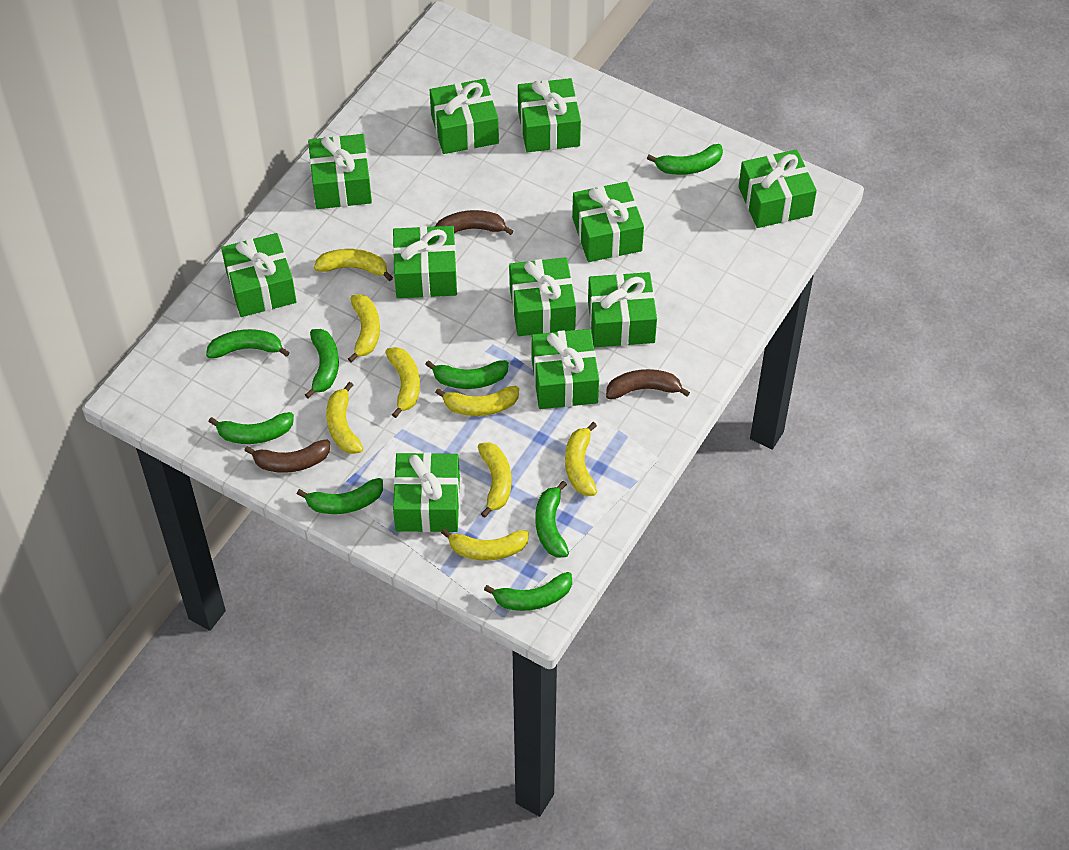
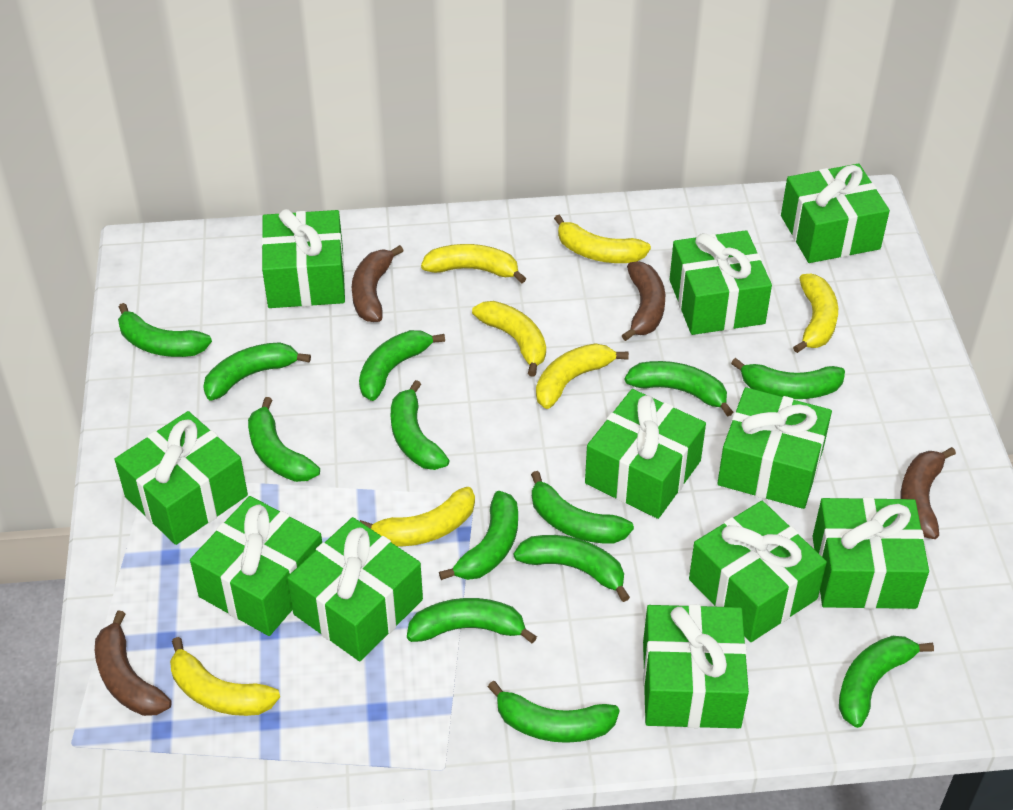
brown banana: 3 -> 4
green banana: 8 -> 13
yellow banana: 8 -> 7

